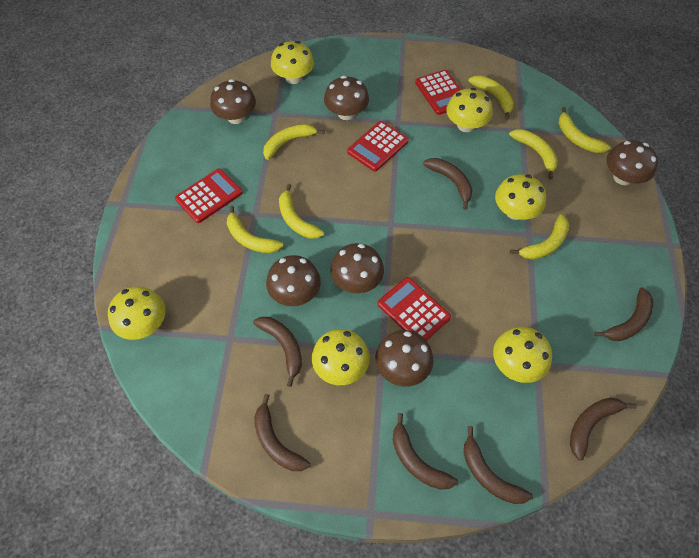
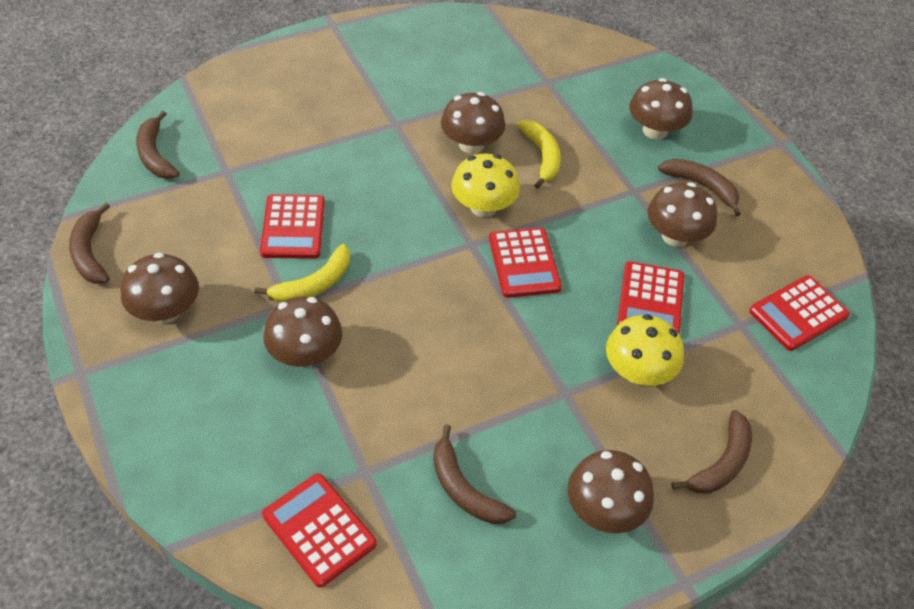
brown banana: 7 -> 5
red calculator: 4 -> 5
yellow banana: 7 -> 2
yellow mushroom: 6 -> 2

